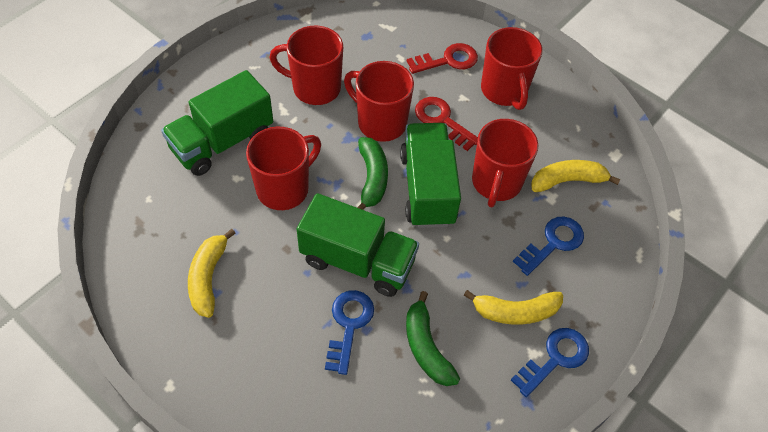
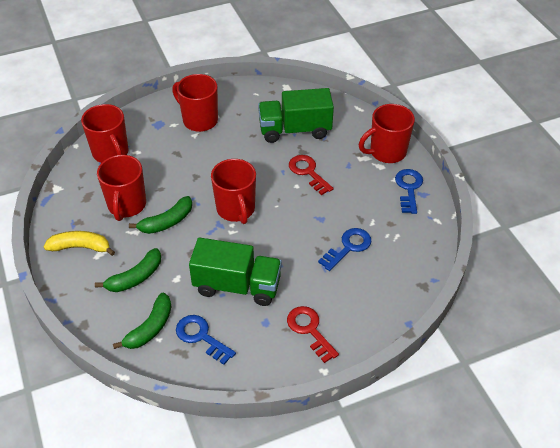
green banana: 2 -> 3
green truck: 3 -> 2
yellow banana: 3 -> 1

